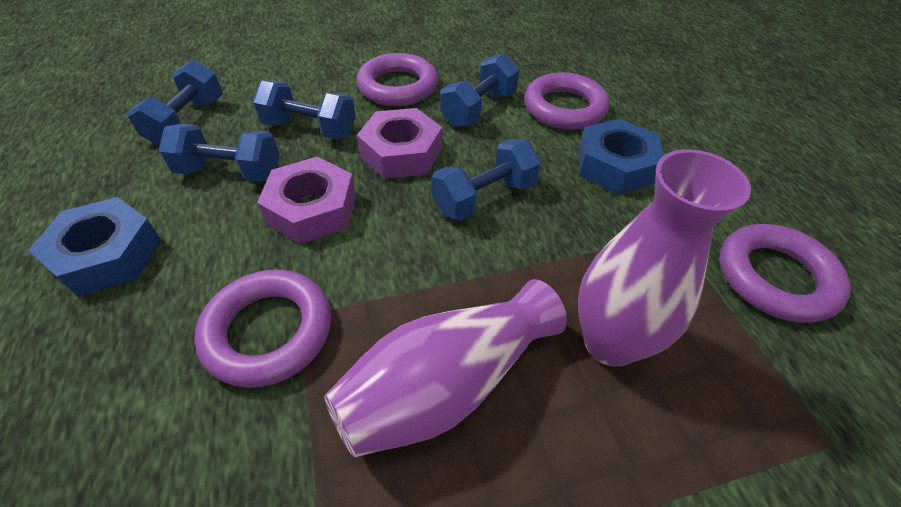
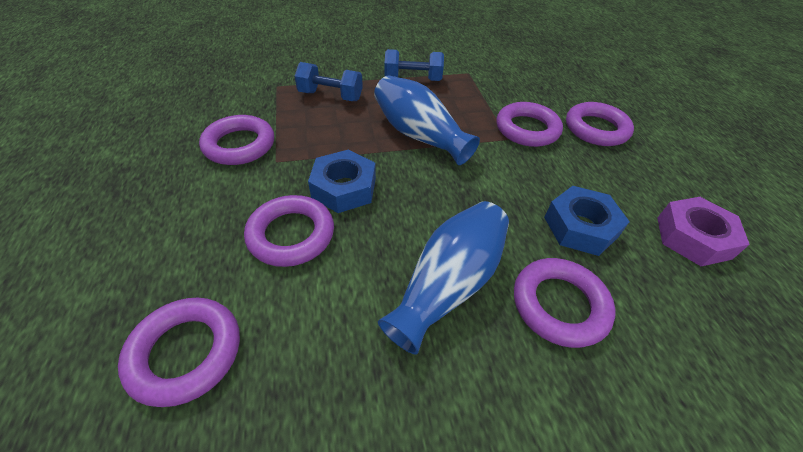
blue dumbbell: 5 -> 2
blue vase: 0 -> 2
purple nut: 2 -> 1
purple ring: 4 -> 6
purple vase: 2 -> 0

